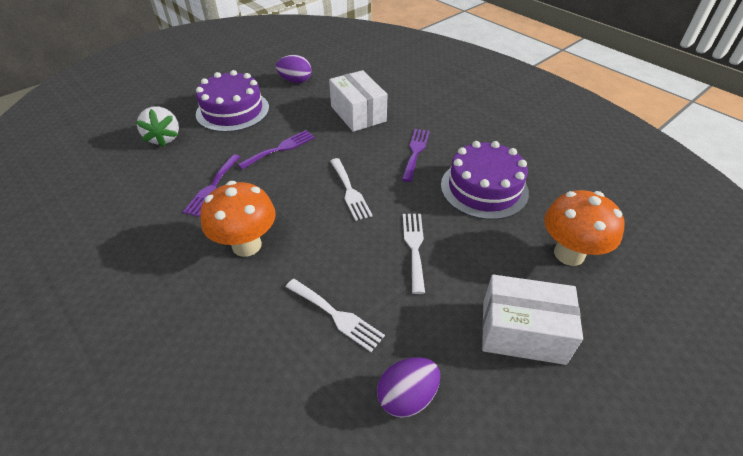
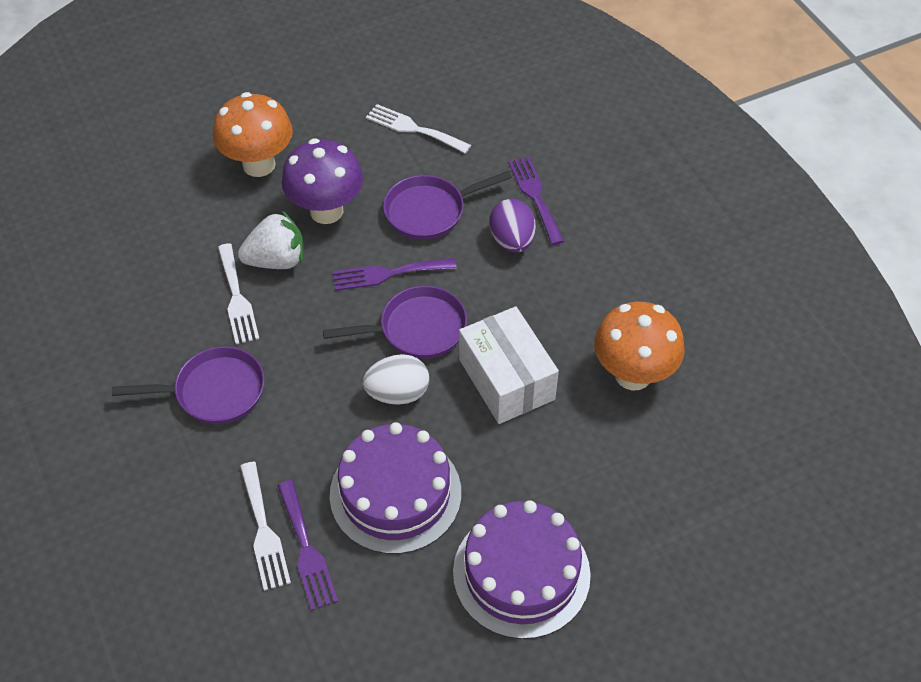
purple egg: 2 -> 1
purple mushroom: 0 -> 1
purple pan: 0 -> 3
white box: 2 -> 1
white egg: 0 -> 1

